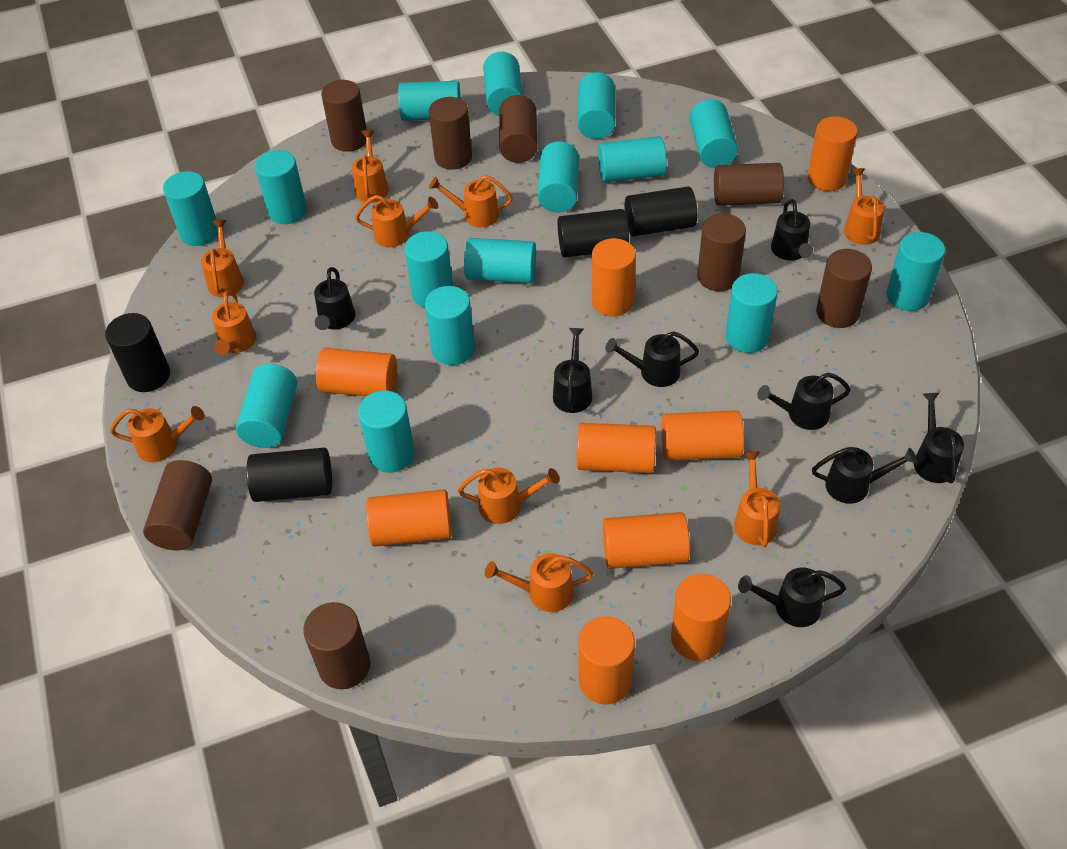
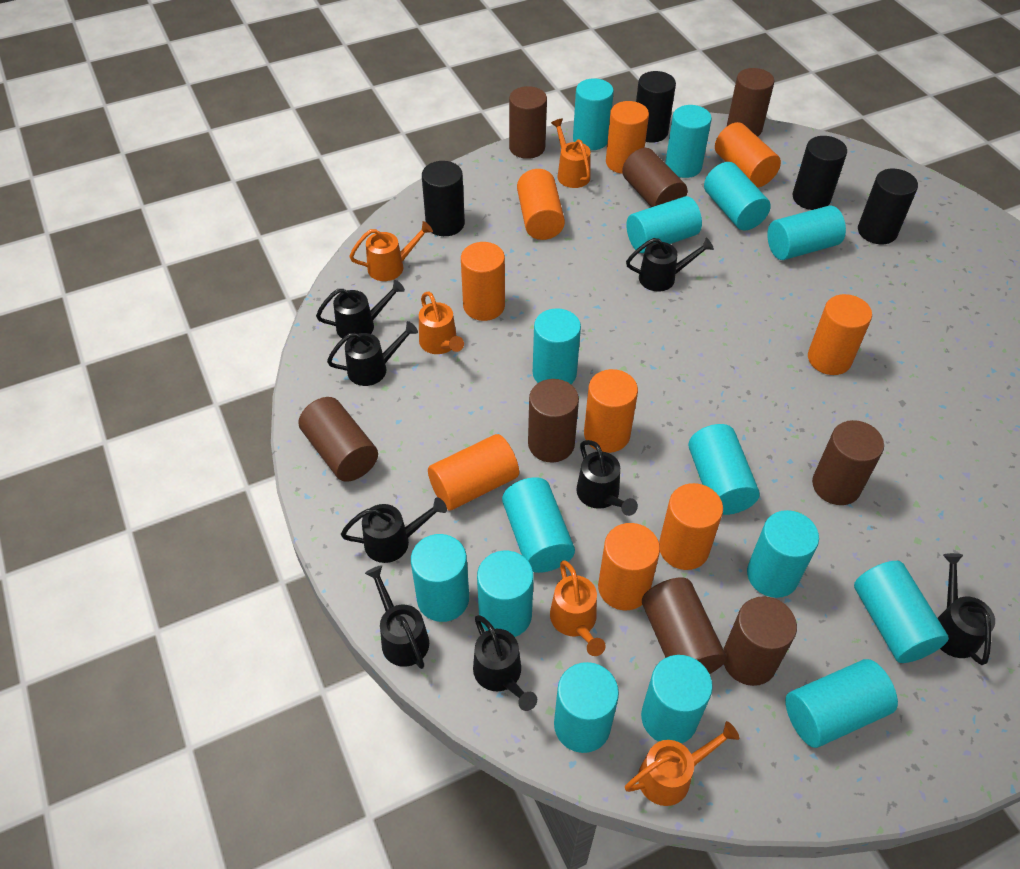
orange watering can: 10 -> 5

